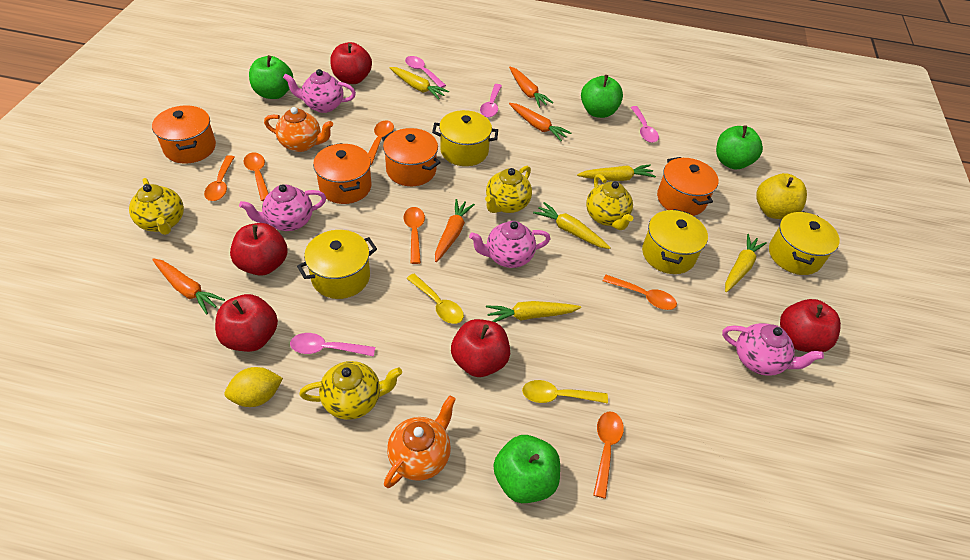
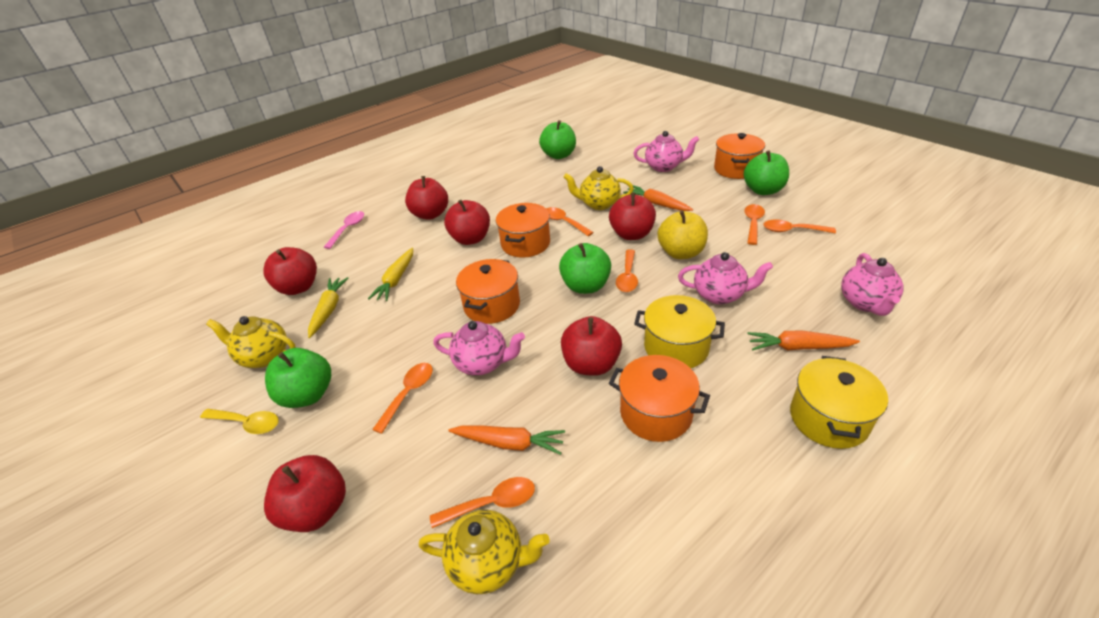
orange carrot: 4 -> 3
orange teapot: 2 -> 0
pink spoon: 4 -> 1
red apple: 5 -> 6
yellow carrot: 5 -> 2
yellow lemon: 1 -> 0
yellow pot: 4 -> 2
yellow spoon: 2 -> 1
yellow teapot: 4 -> 3

